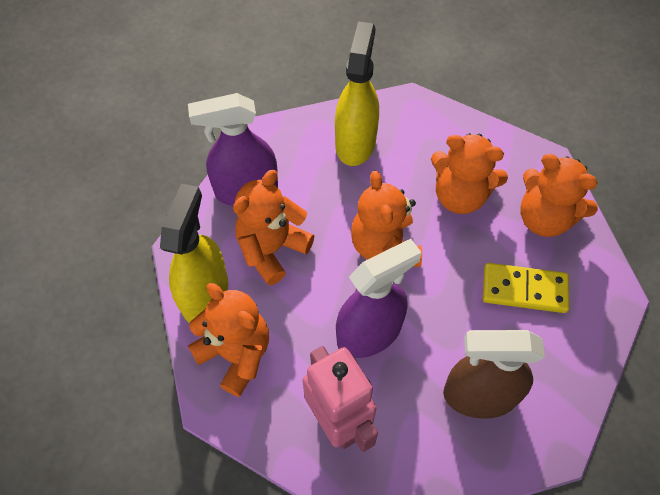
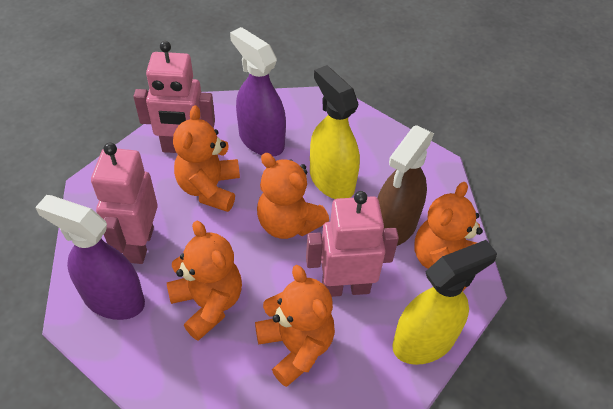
pink robot: 1 -> 3
yellow domino: 1 -> 0

